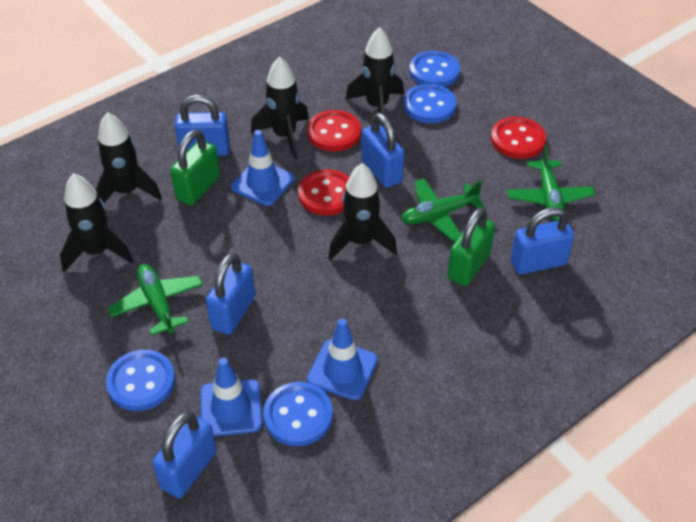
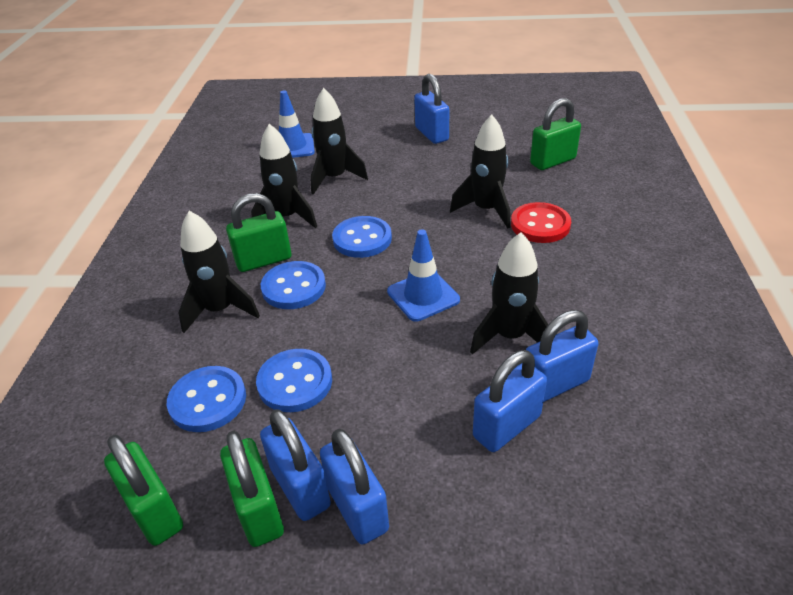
blue traffic cone: 3 -> 2
green padlock: 2 -> 4
green plane: 3 -> 0
red button: 3 -> 1

